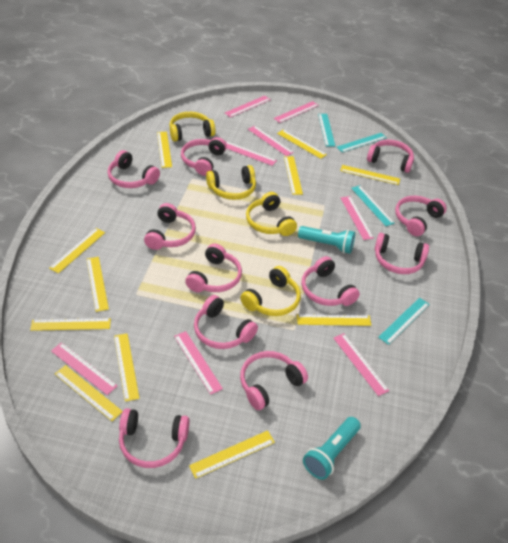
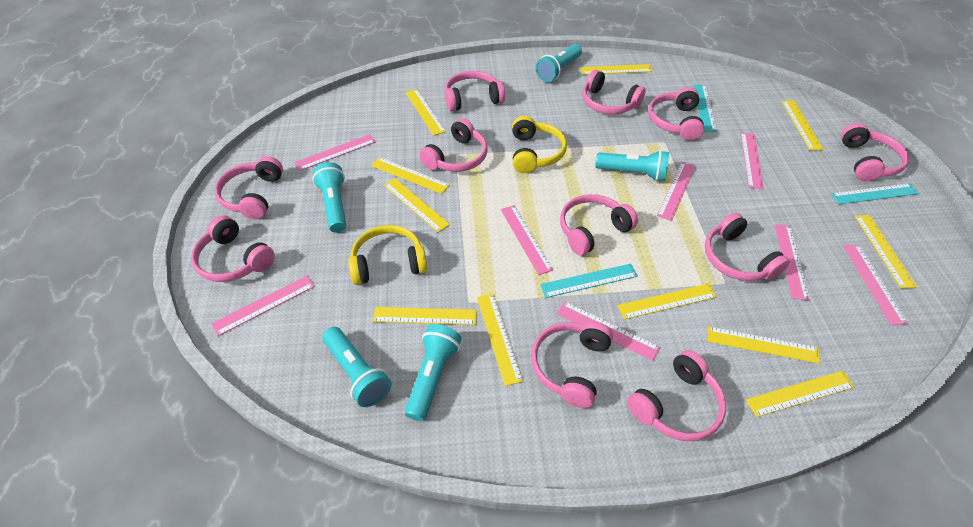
turquoise flashlight: 2 -> 5
turquoise ruler: 4 -> 3
yellow headphones: 4 -> 2

